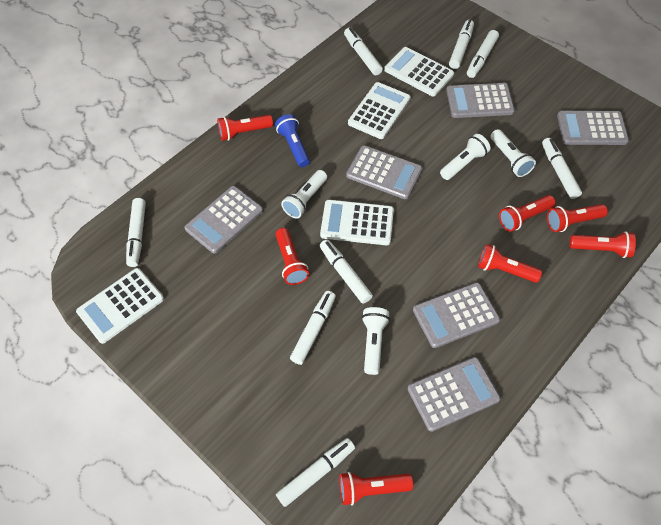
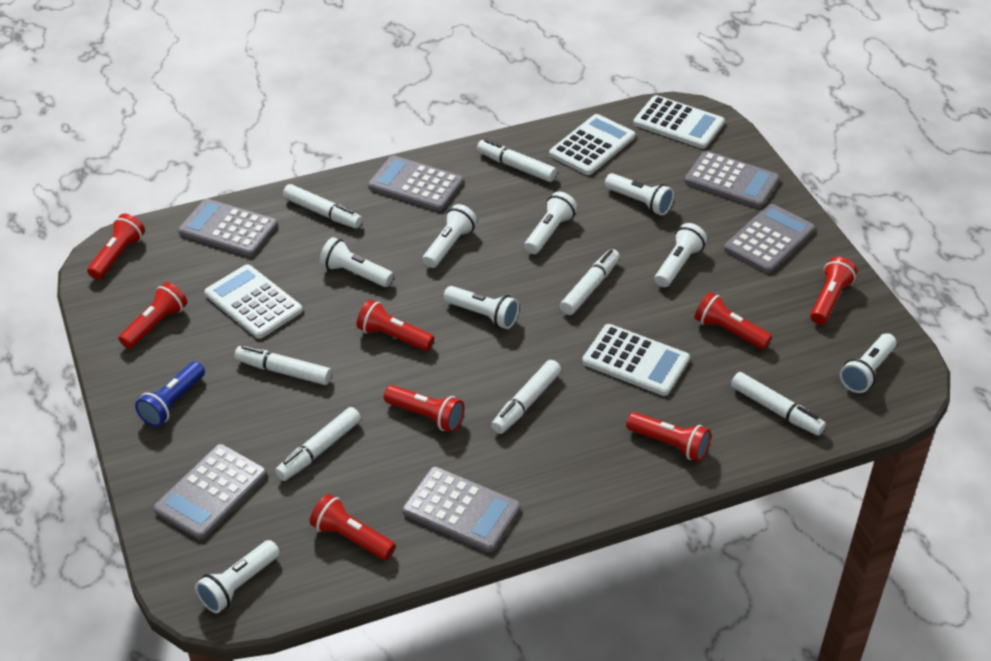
red flashlight: 7 -> 8
white flashlight: 4 -> 8
white marker: 8 -> 7

